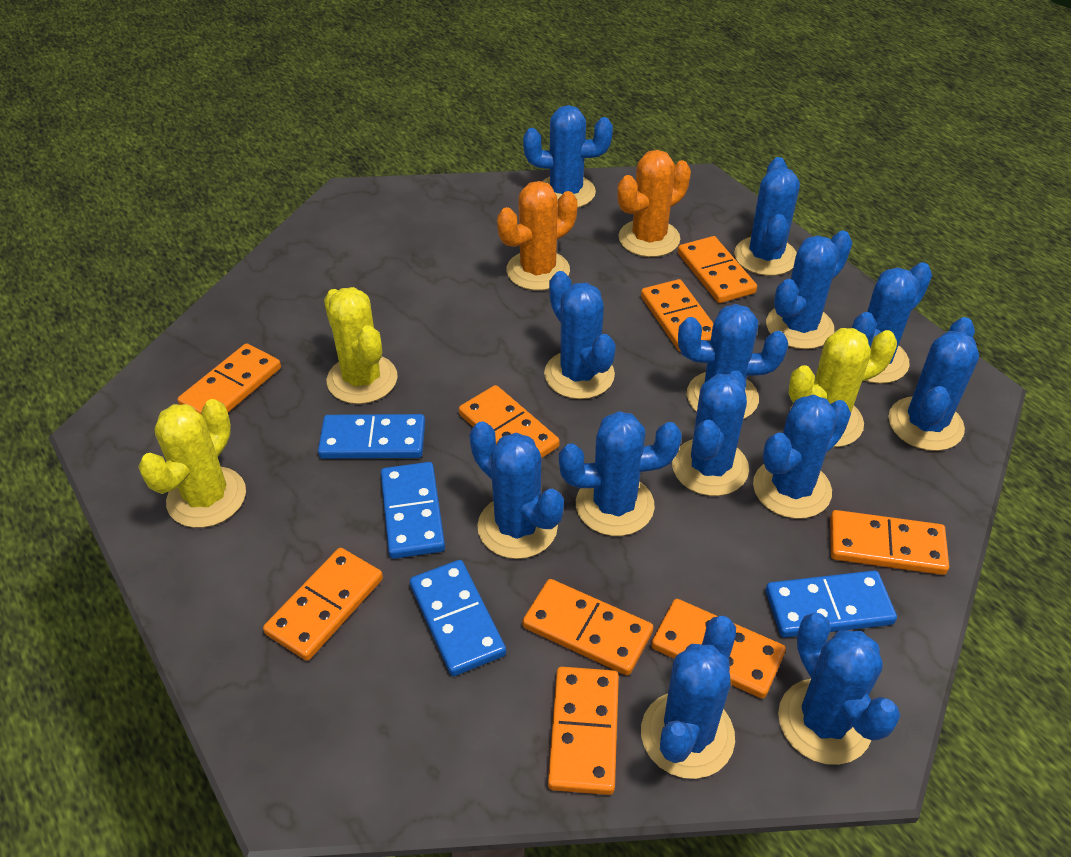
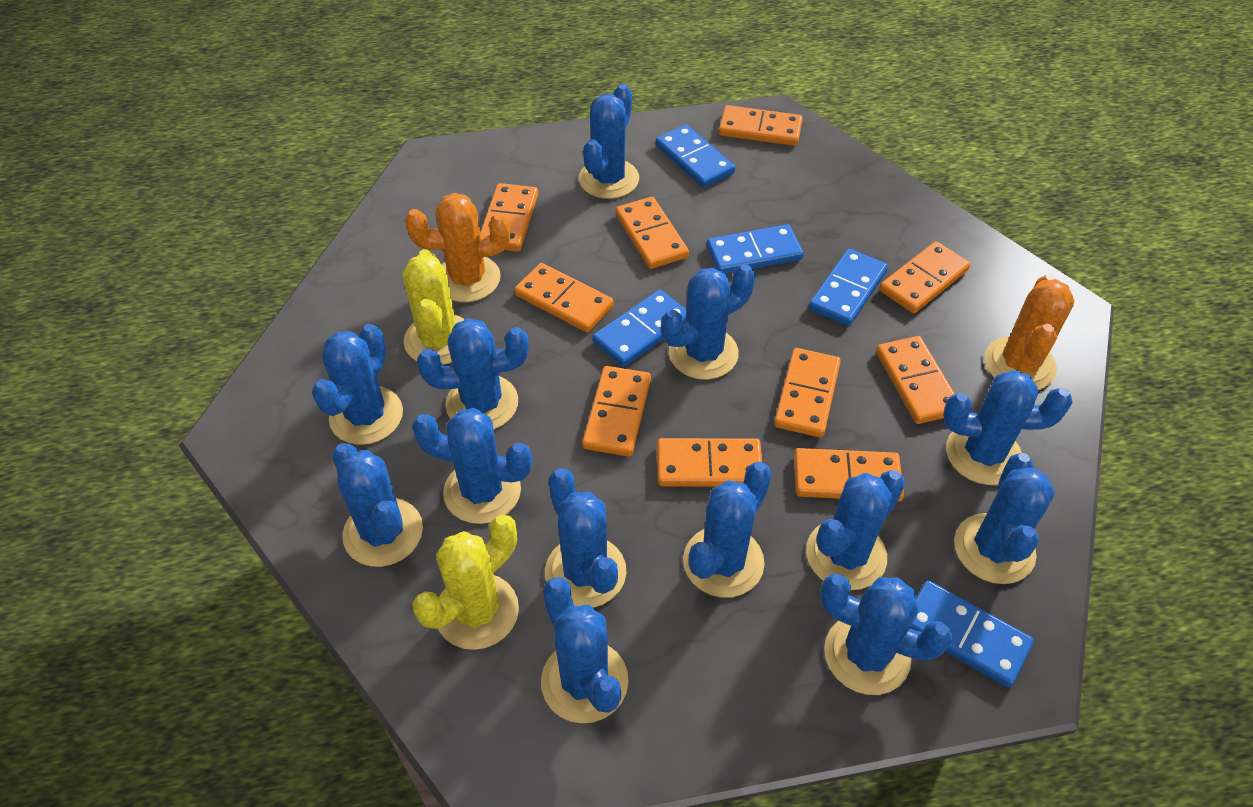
blue domino: 4 -> 5
orange domino: 9 -> 10
yellow cactus: 3 -> 2

